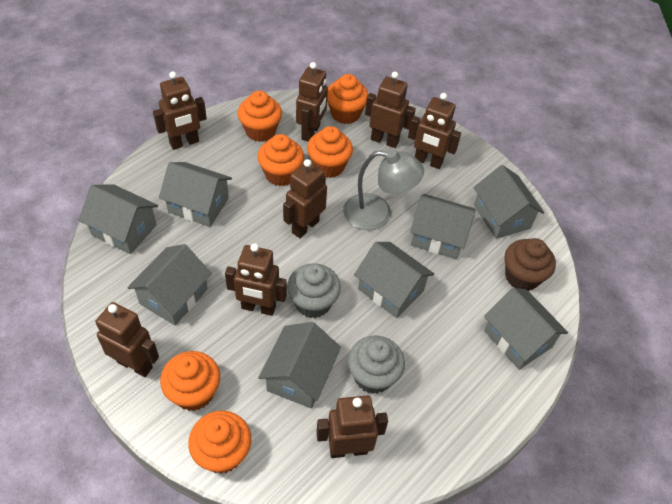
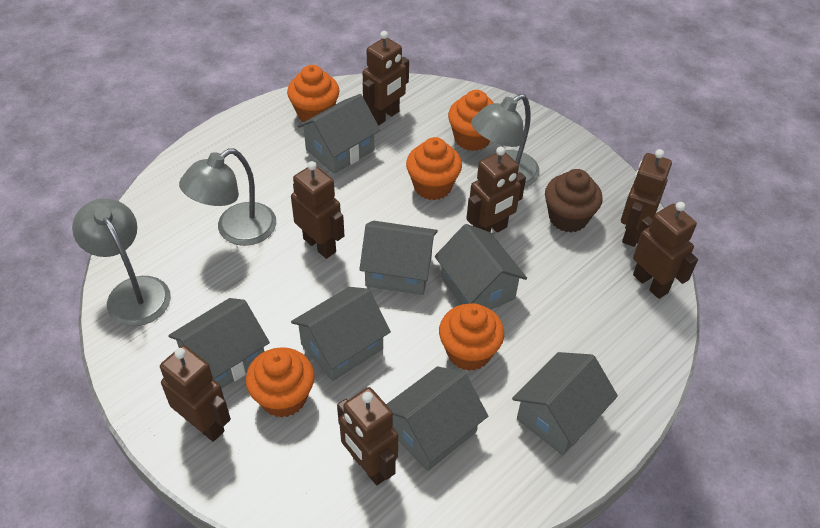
brown robot: 8 -> 7
grey cupcake: 2 -> 0
grey house: 8 -> 7
grey lamp: 1 -> 3
orange cupcake: 6 -> 5

